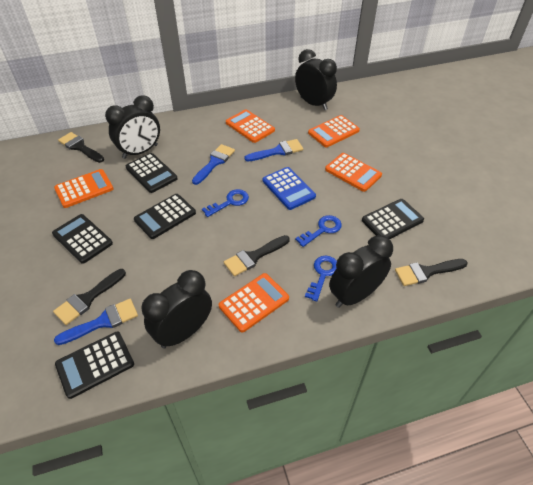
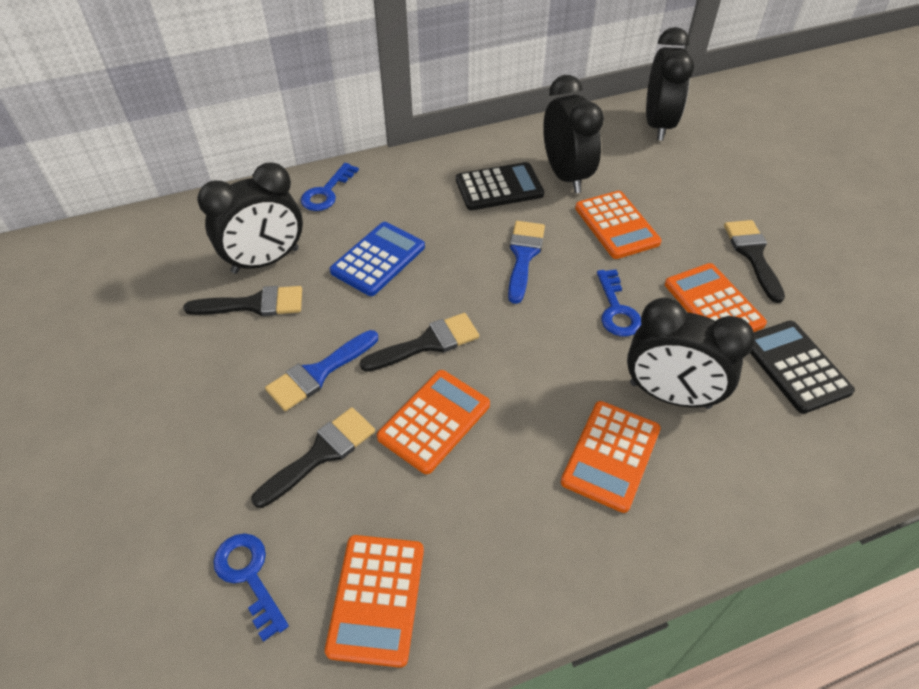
black calculator: 5 -> 2
blue brush: 3 -> 2

